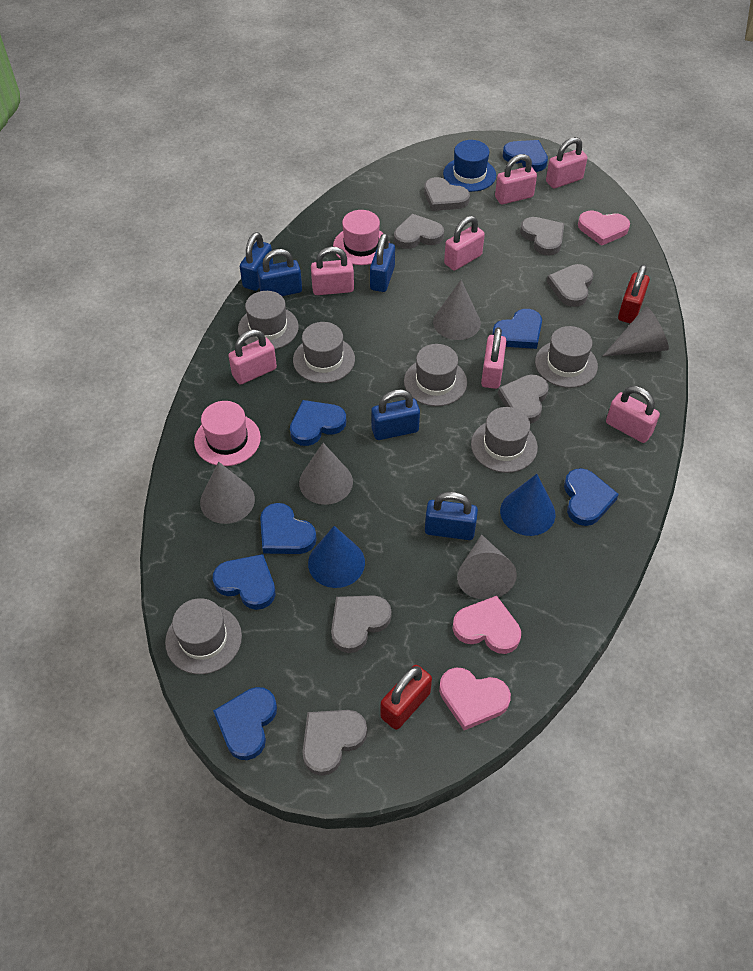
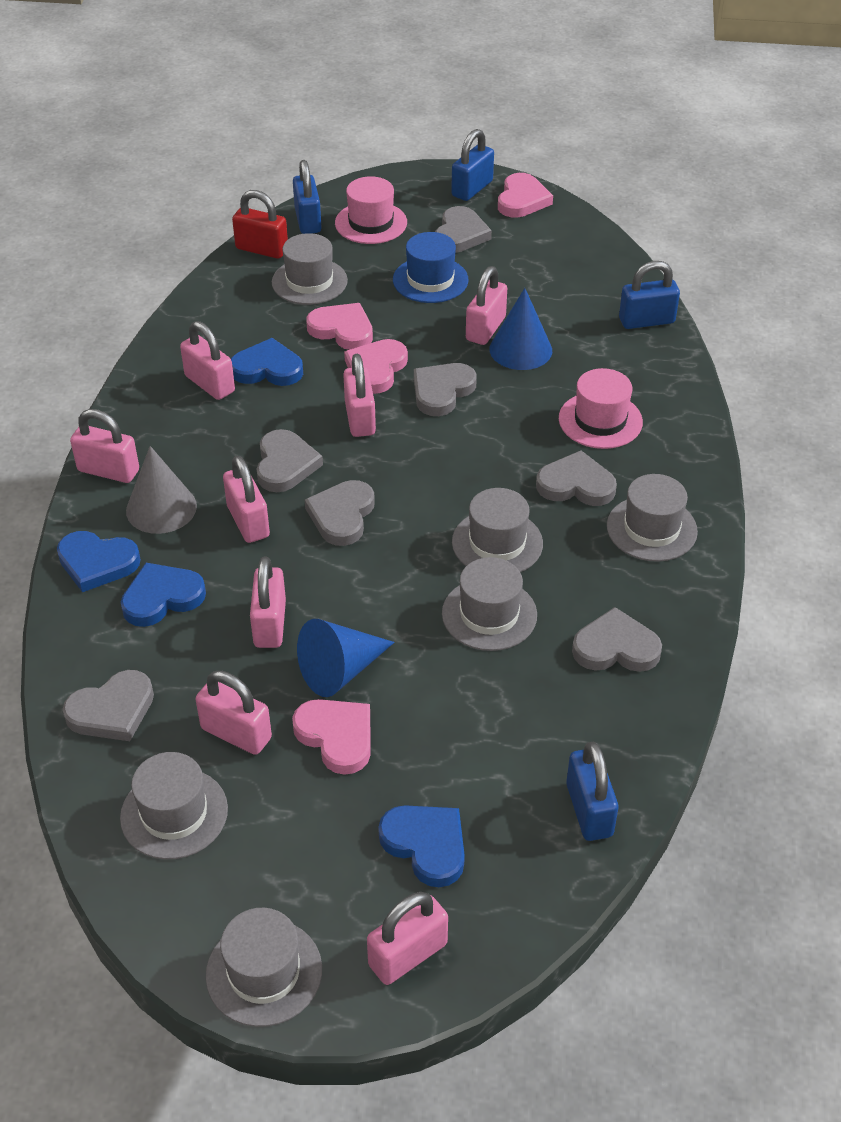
blue heart: 7 -> 4
blue padlock: 5 -> 4
grey cone: 5 -> 1
pink heart: 3 -> 4
pink padlock: 7 -> 8
red padlock: 2 -> 1

